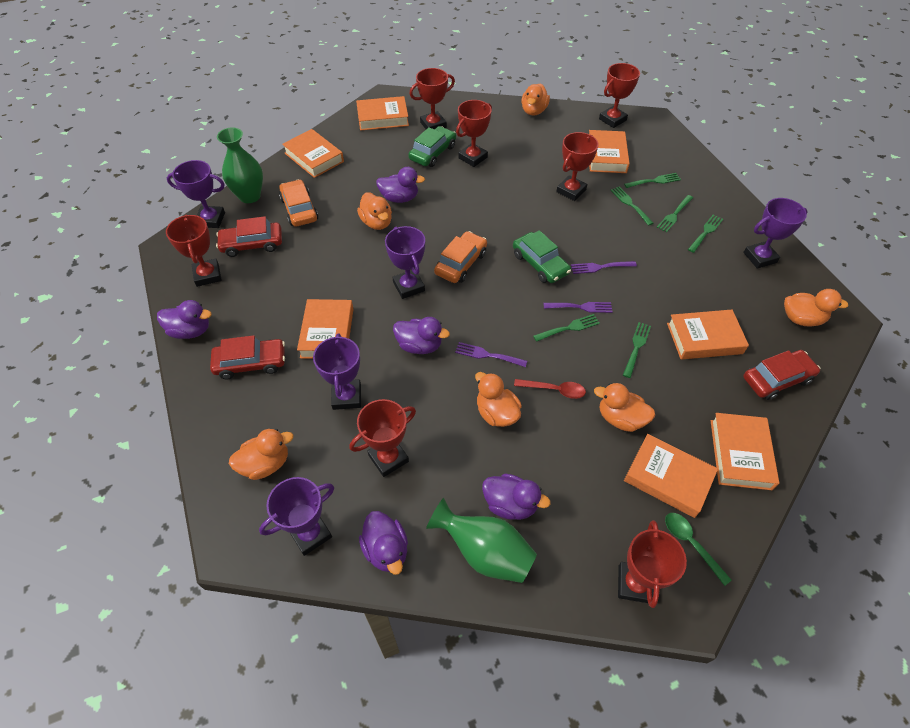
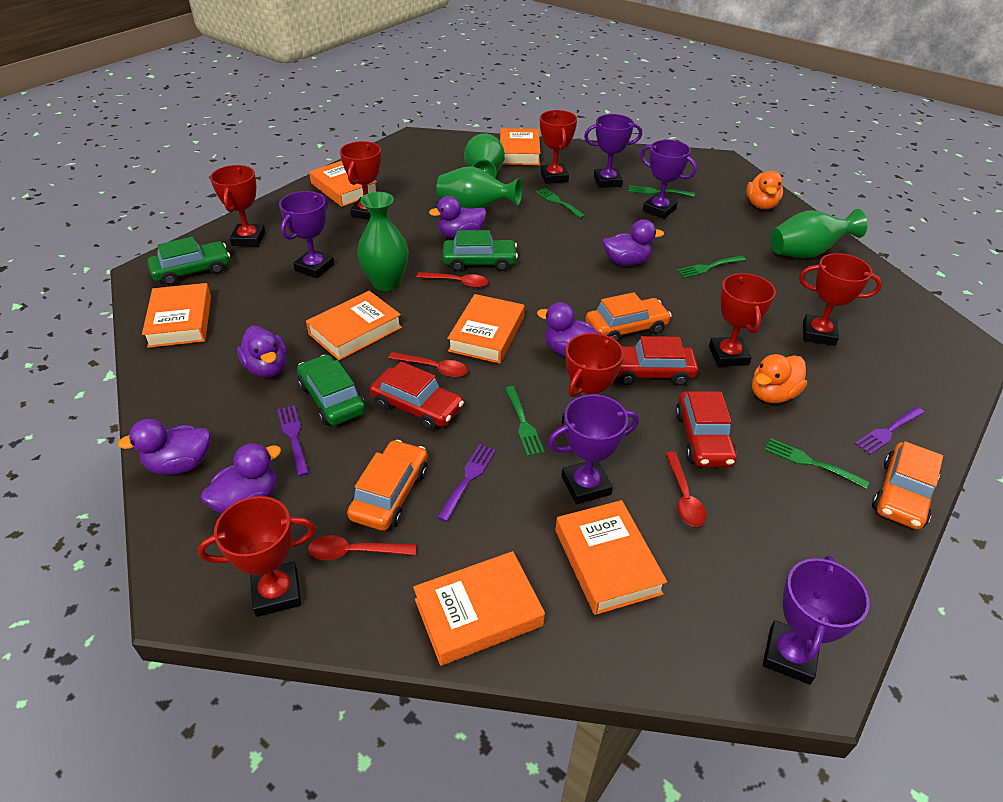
green car: 2 -> 3
green fork: 6 -> 5
green spoon: 1 -> 0
green vase: 2 -> 4
orange car: 2 -> 3
orange duck: 6 -> 2
purple duck: 5 -> 6
red spoon: 1 -> 4

